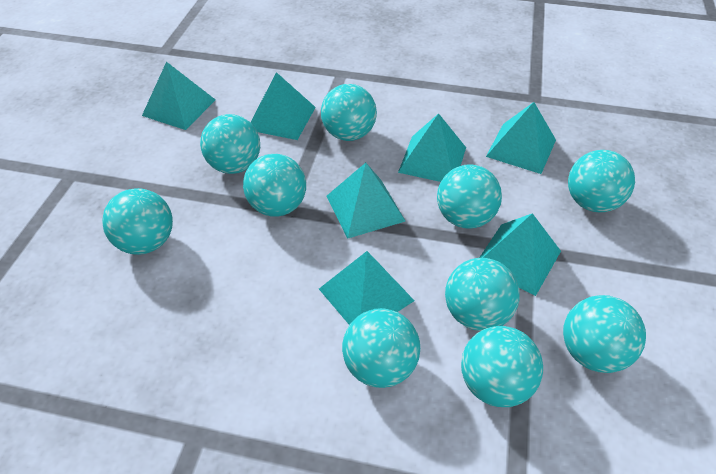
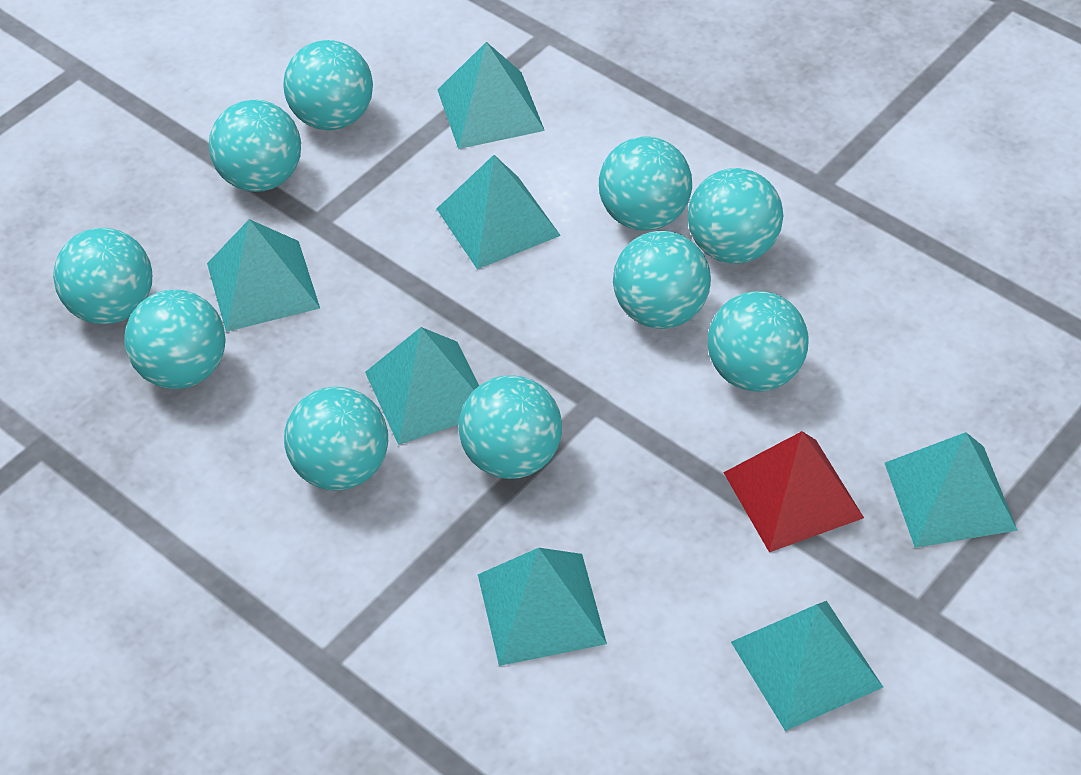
red pyramid: 0 -> 1

